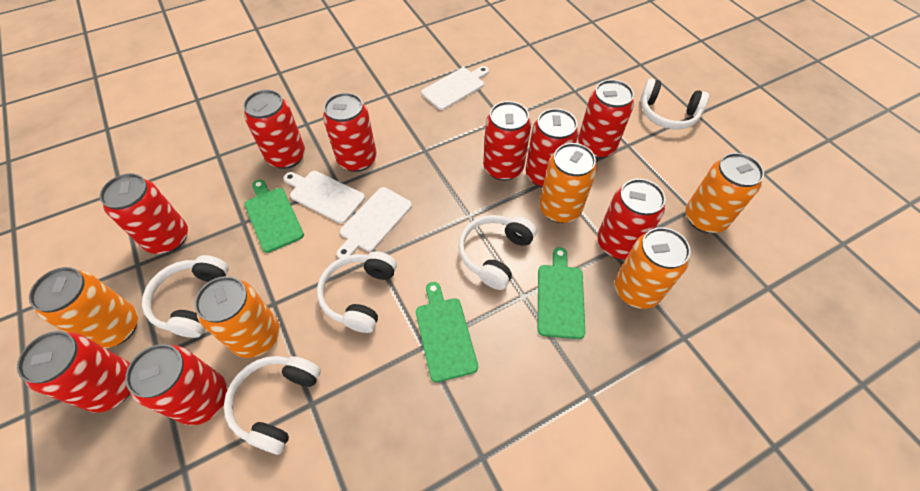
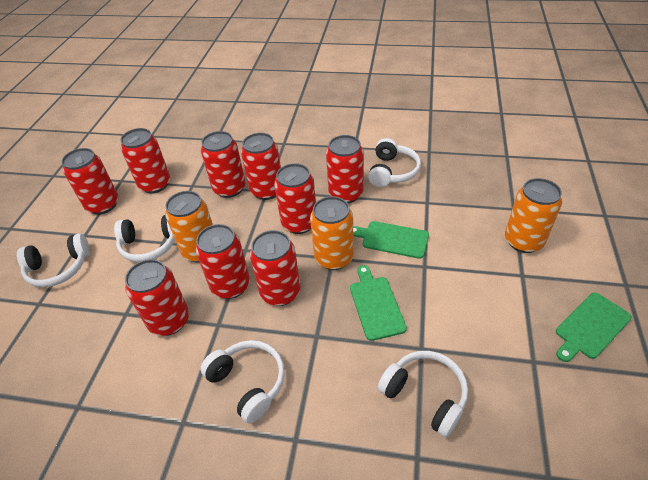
orange can: 5 -> 3
white cutting board: 3 -> 0

